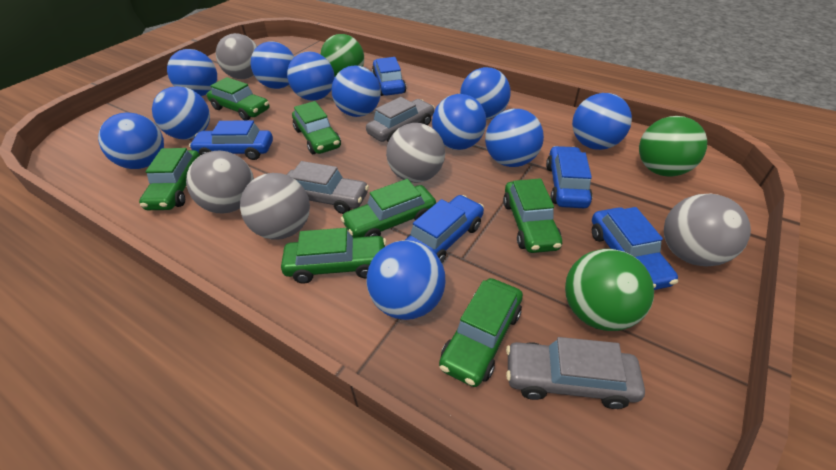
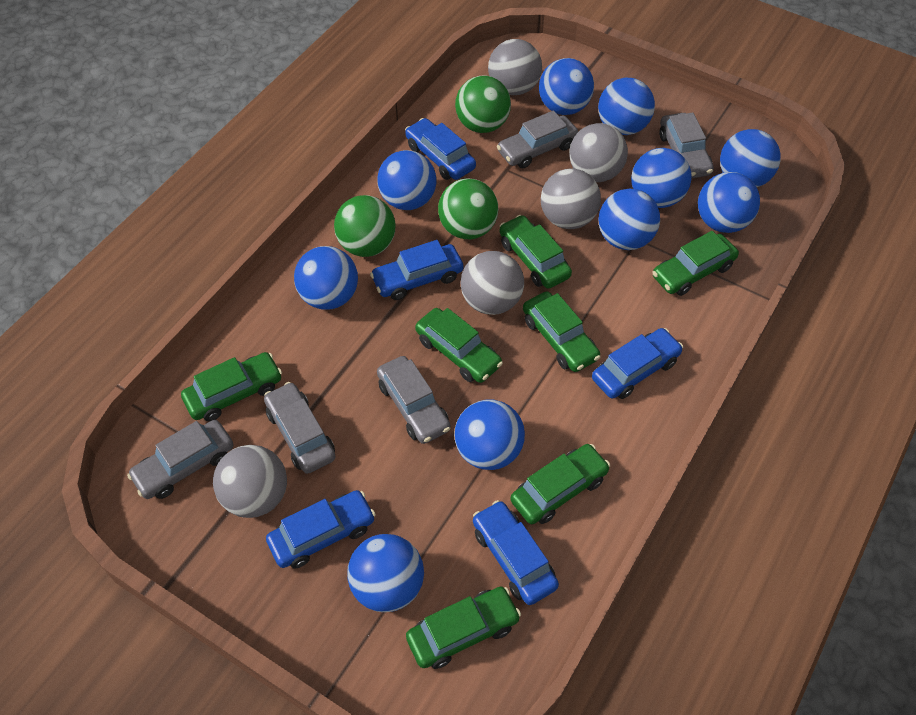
blue ball: 11 -> 10
grey car: 3 -> 5

